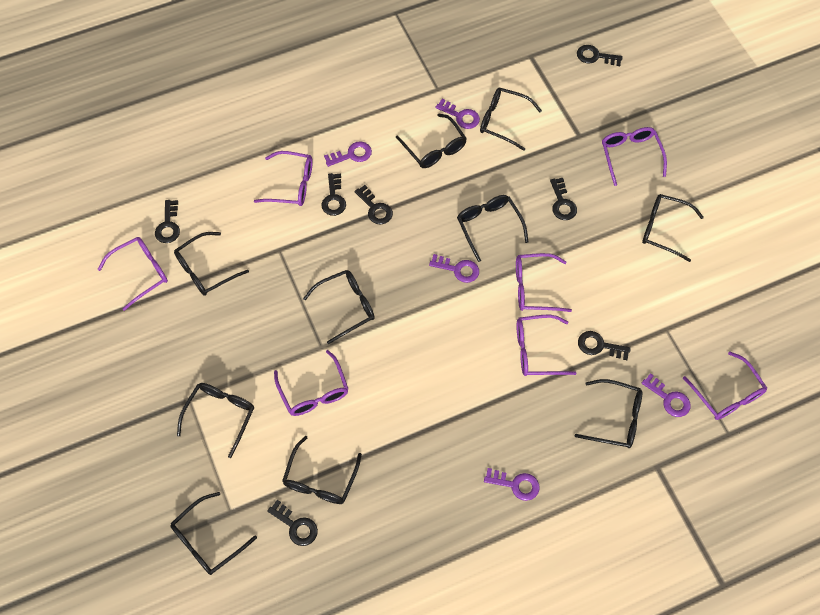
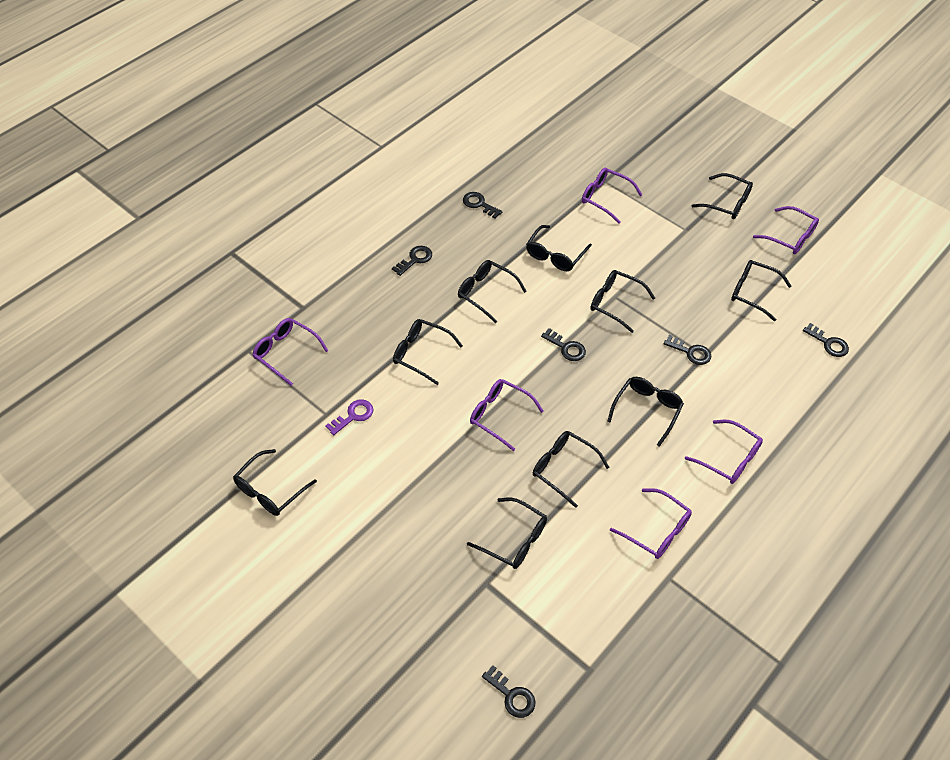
black key: 7 -> 6
purple glasses: 7 -> 6
purple key: 5 -> 1

